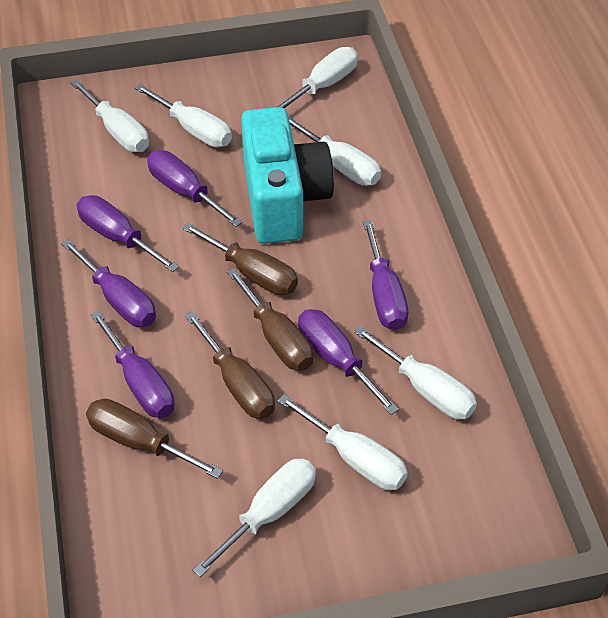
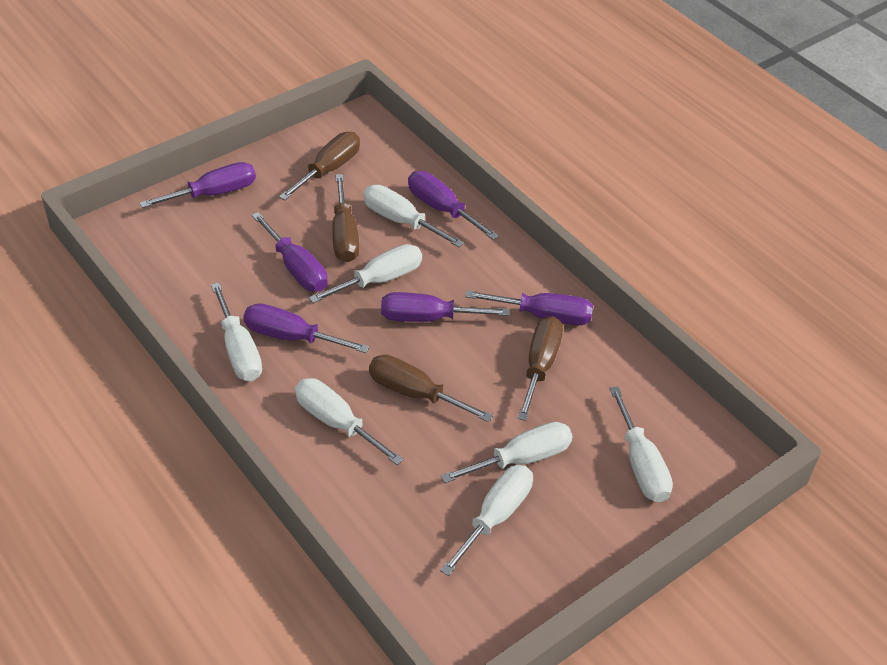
turquoise camera: 1 -> 0

